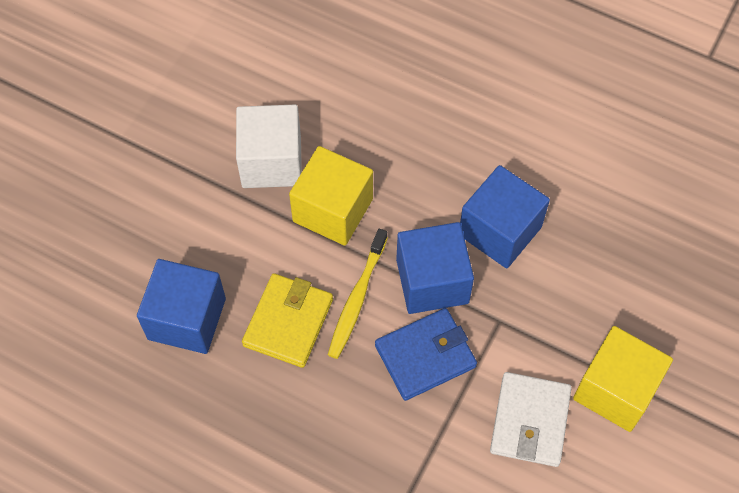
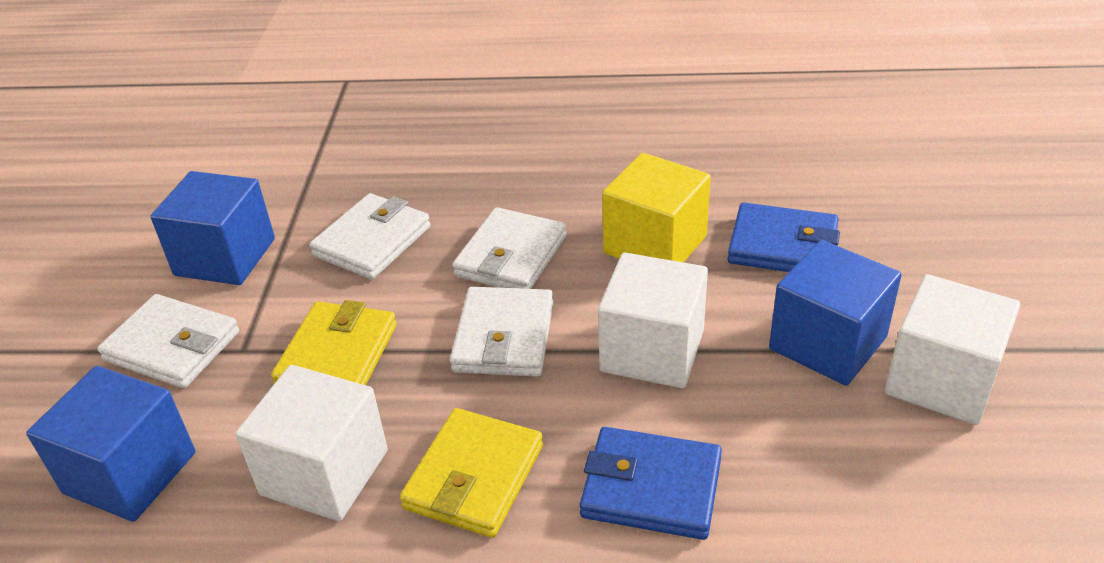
blue wallet: 1 -> 2
white cube: 1 -> 3
white wallet: 1 -> 4
yellow cube: 2 -> 1
yellow toothbrush: 1 -> 0
yellow wallet: 1 -> 2

